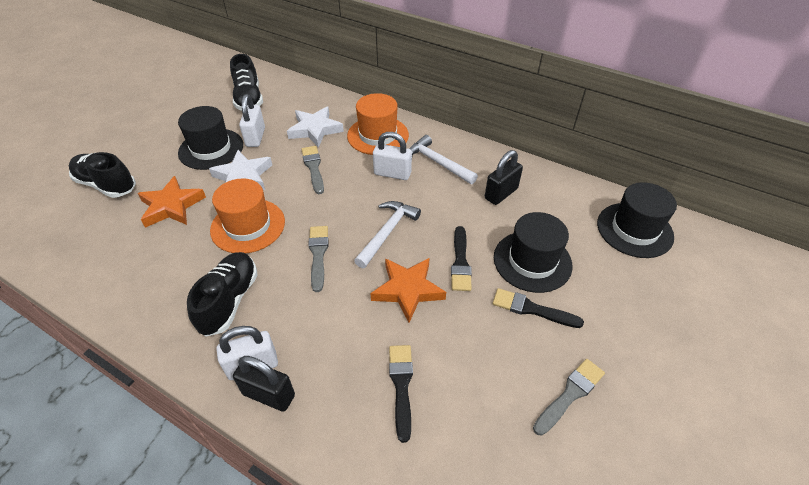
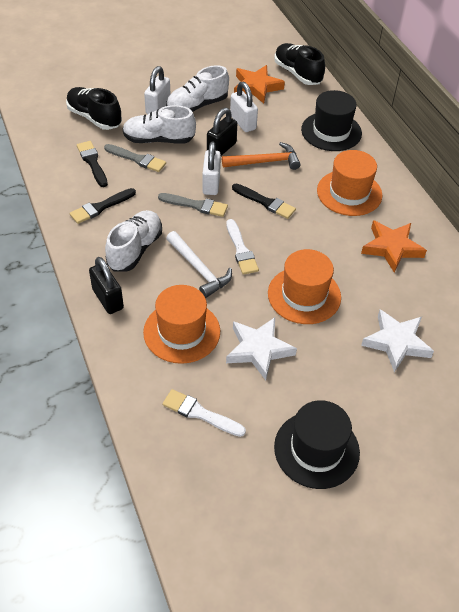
black hat: 3 -> 2
black shoe: 3 -> 2
grey brush: 3 -> 2
orange hammer: 0 -> 1
orange hat: 2 -> 3
white brush: 0 -> 2
white hammer: 2 -> 1
white shoe: 0 -> 3

